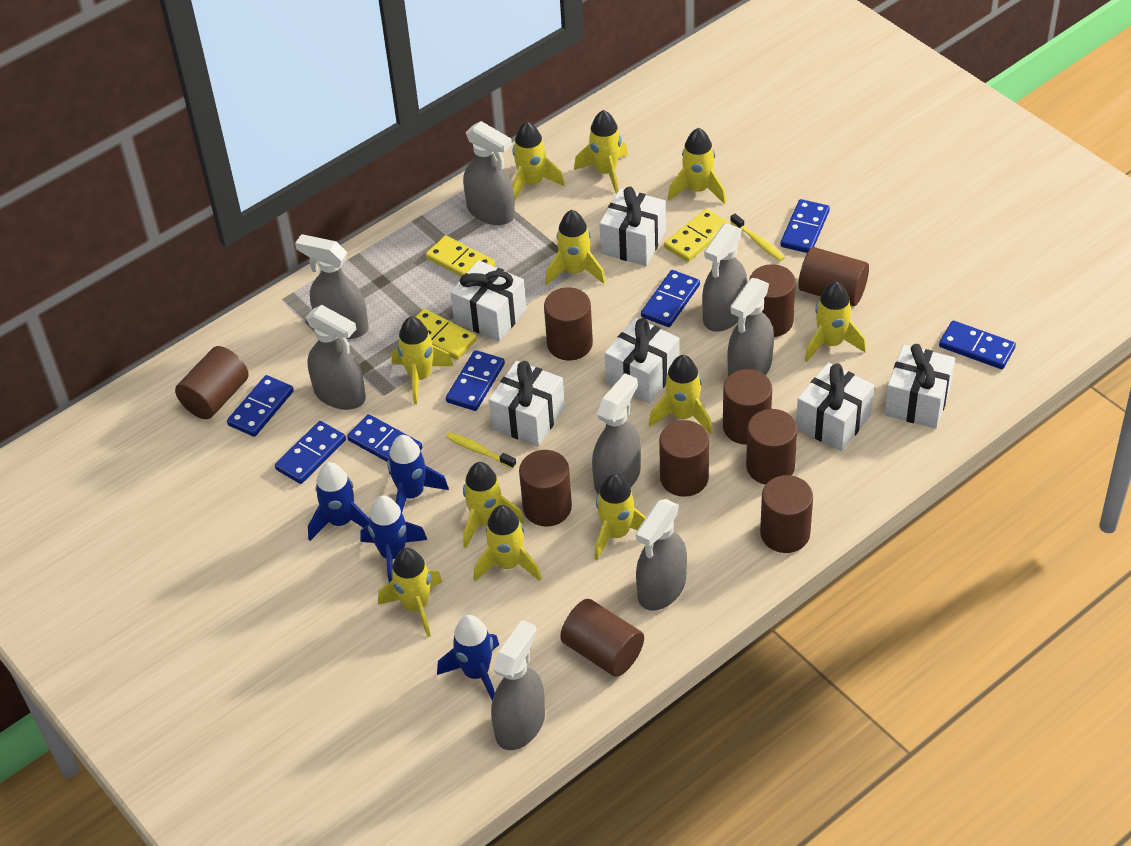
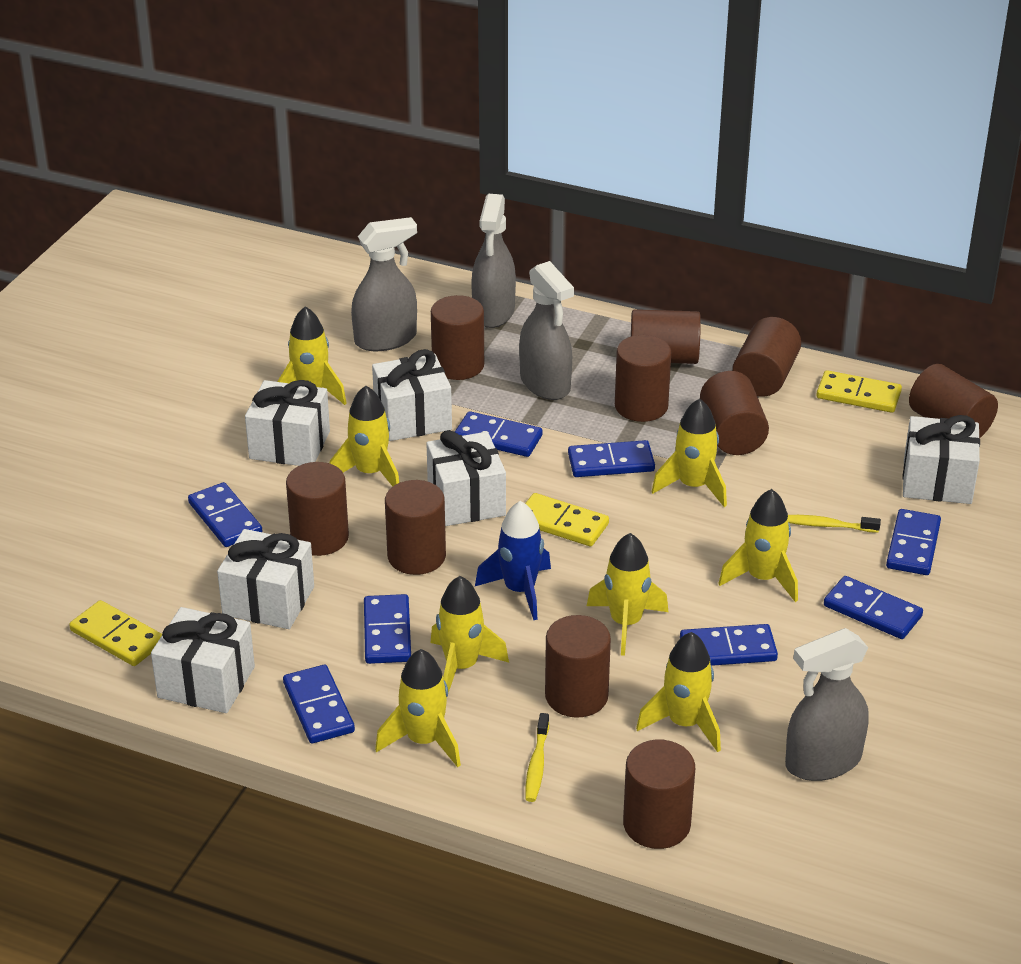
blue domino: 7 -> 8
blue rocket: 4 -> 1
grey spray bottle: 8 -> 4
yellow rocket: 11 -> 8

